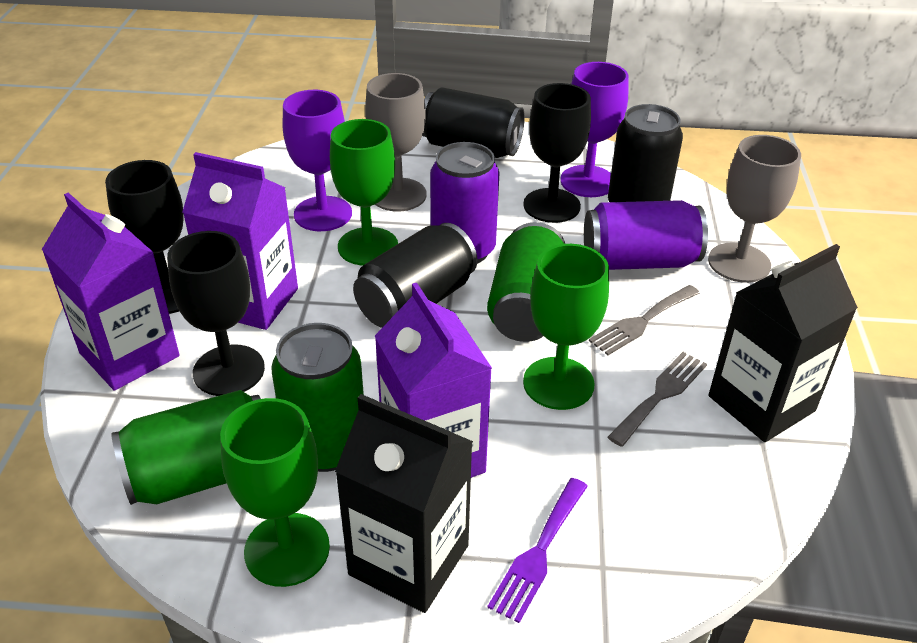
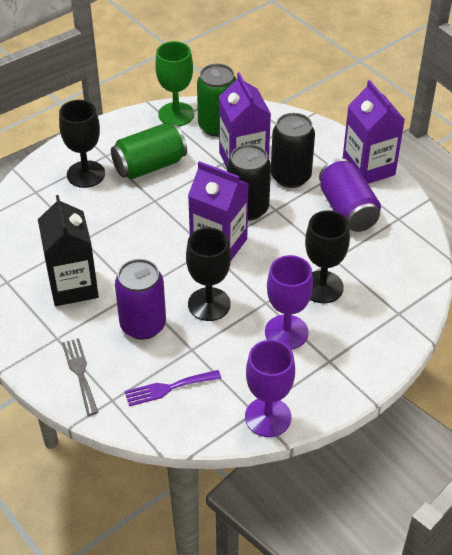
black can: 3 -> 2
black carton: 2 -> 1
green can: 3 -> 2
green goblet: 3 -> 1
grey fork: 2 -> 1
grey goblet: 2 -> 0

